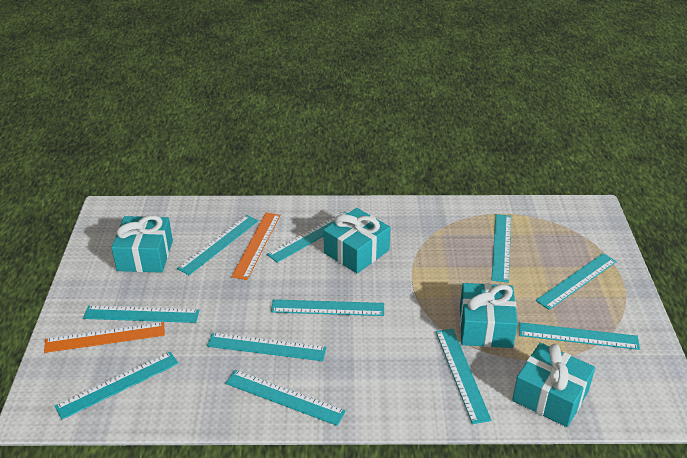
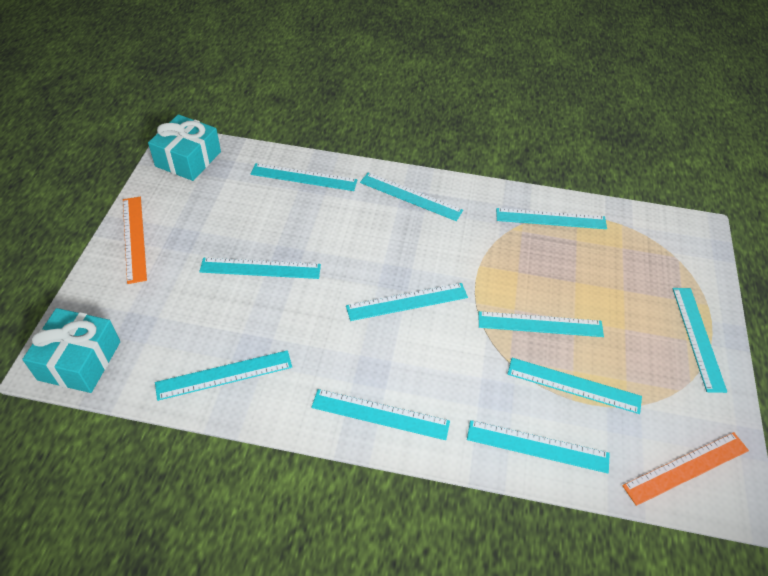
turquoise gift: 4 -> 2

